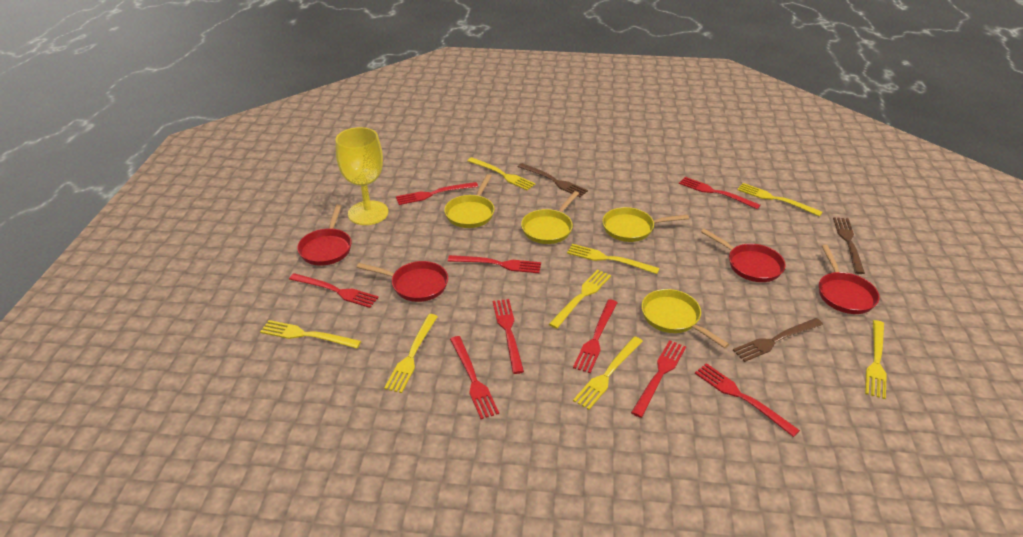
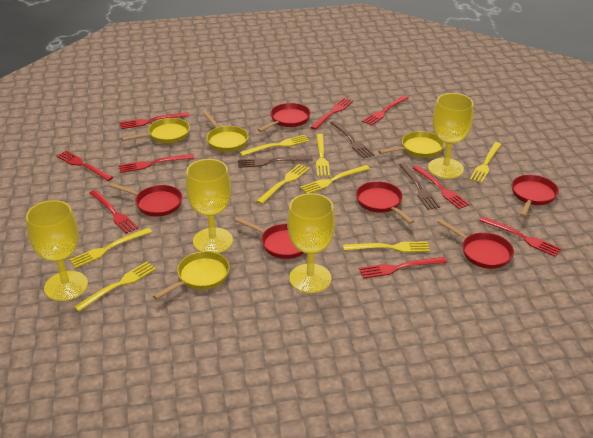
red pan: 4 -> 6
yellow goblet: 1 -> 4

